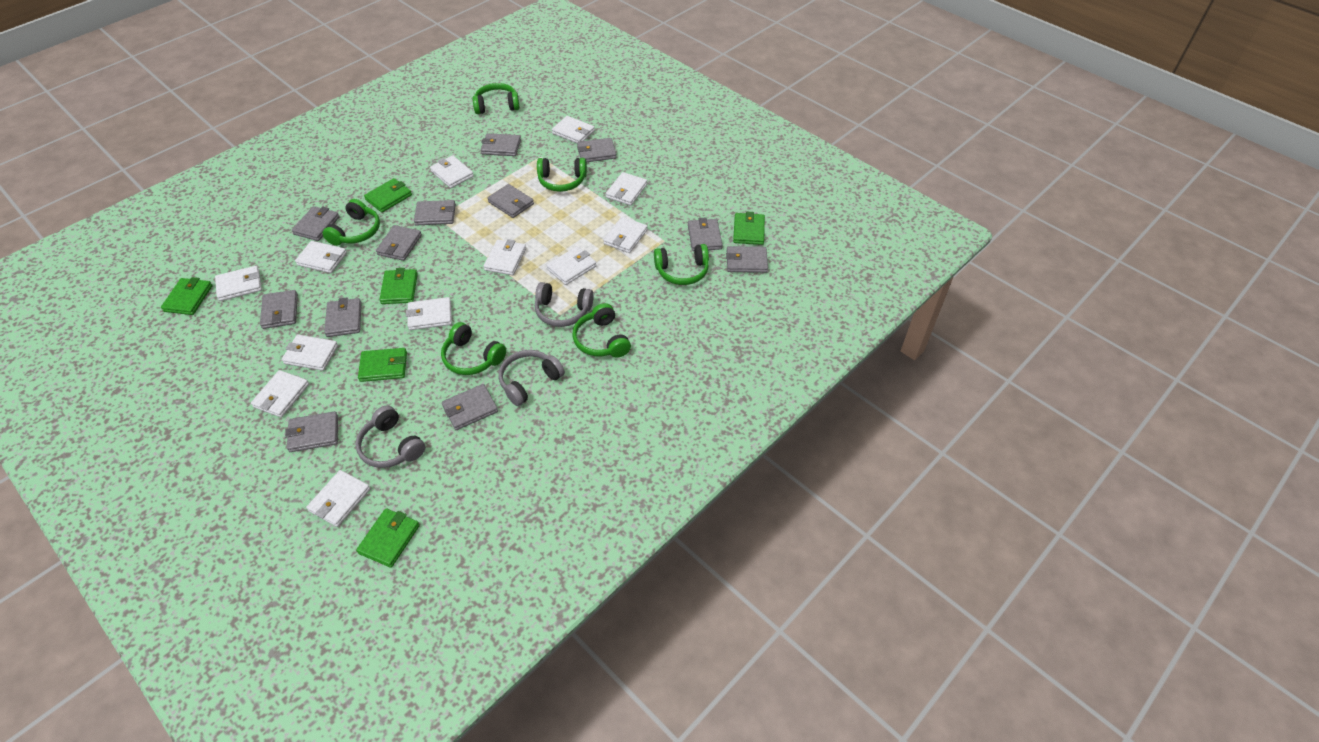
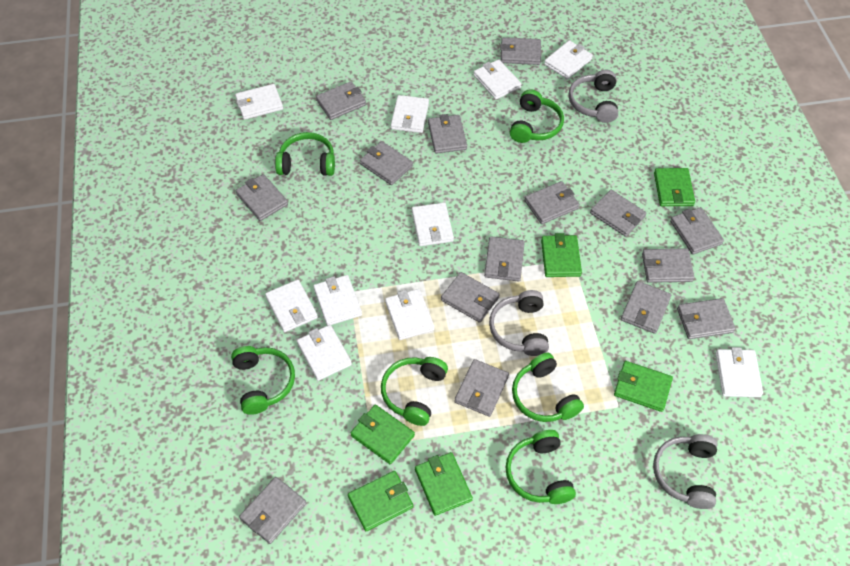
grey wallet: 12 -> 15
white wallet: 12 -> 10

